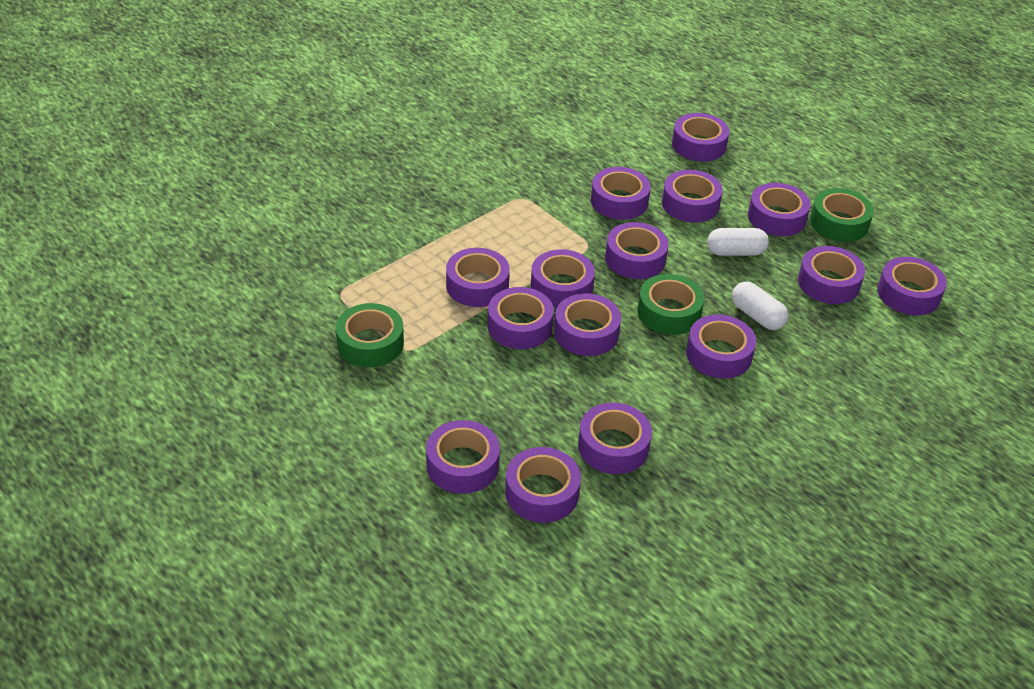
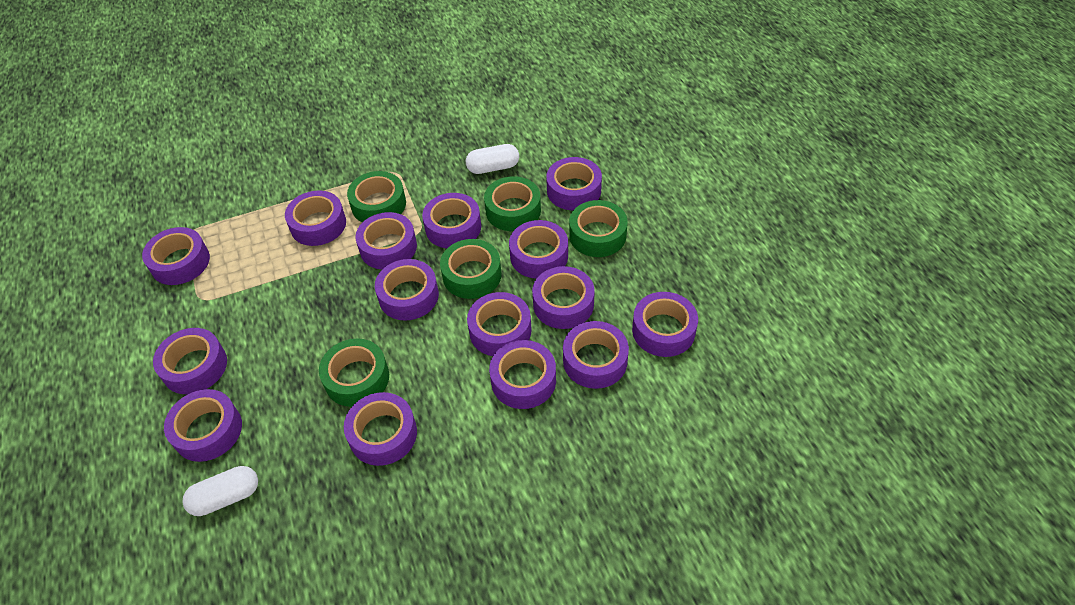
green tape: 3 -> 5

